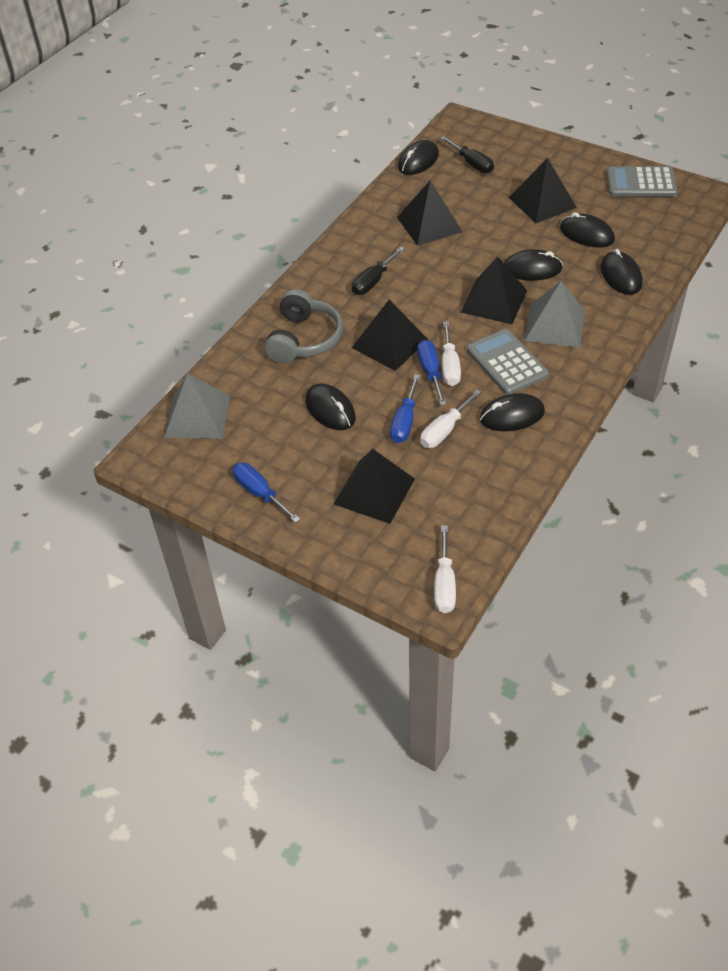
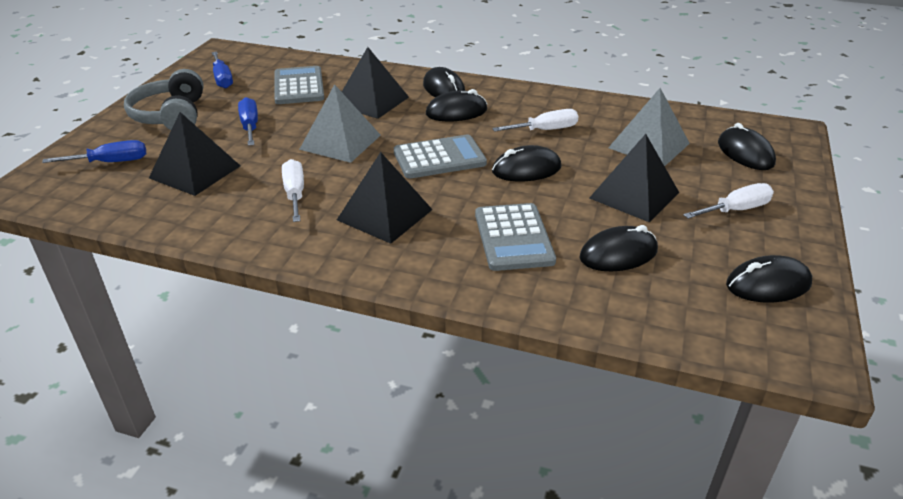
black pyramid: 5 -> 4
black screwdriver: 2 -> 0
grey calculator: 2 -> 3

